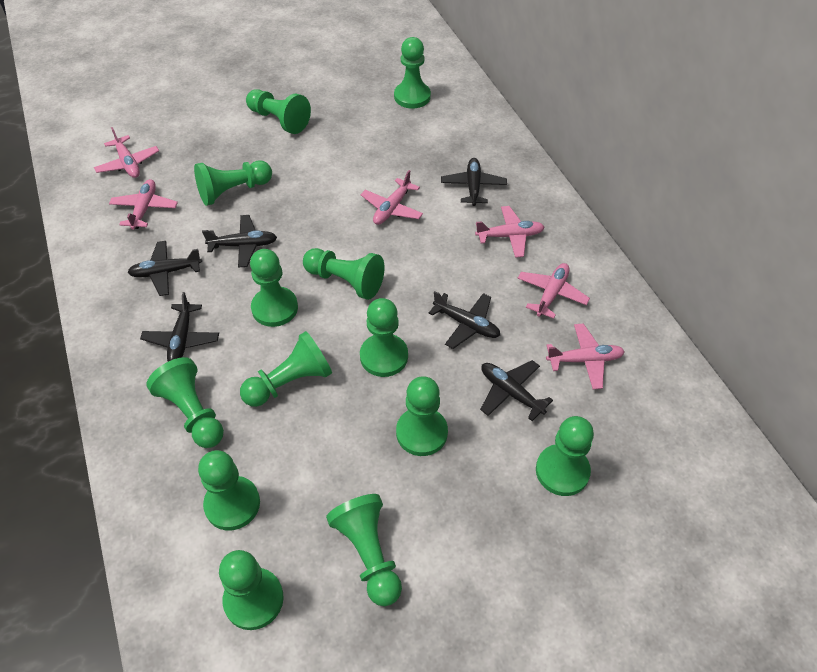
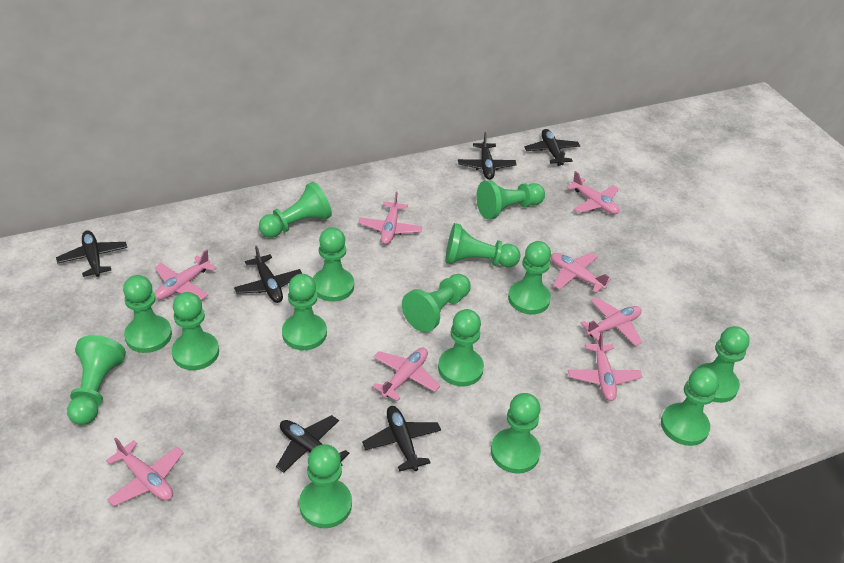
green pawn: 13 -> 15
pink plane: 6 -> 8

